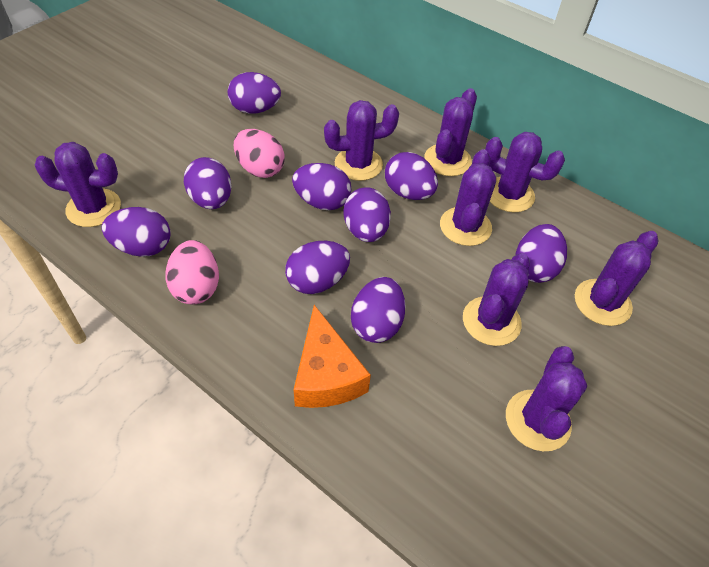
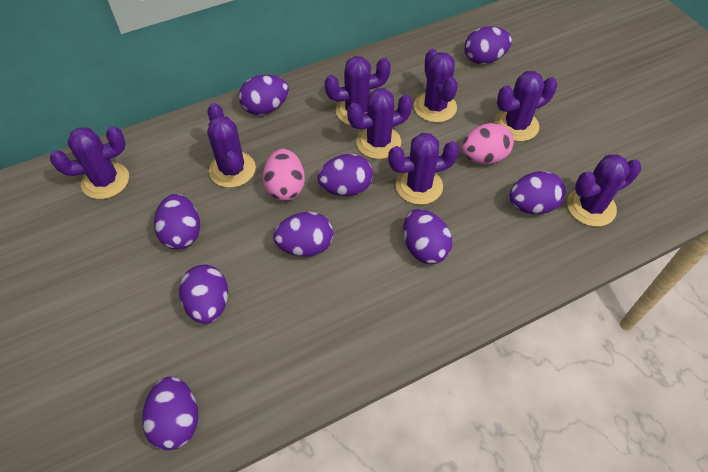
orange cheese: 1 -> 0

